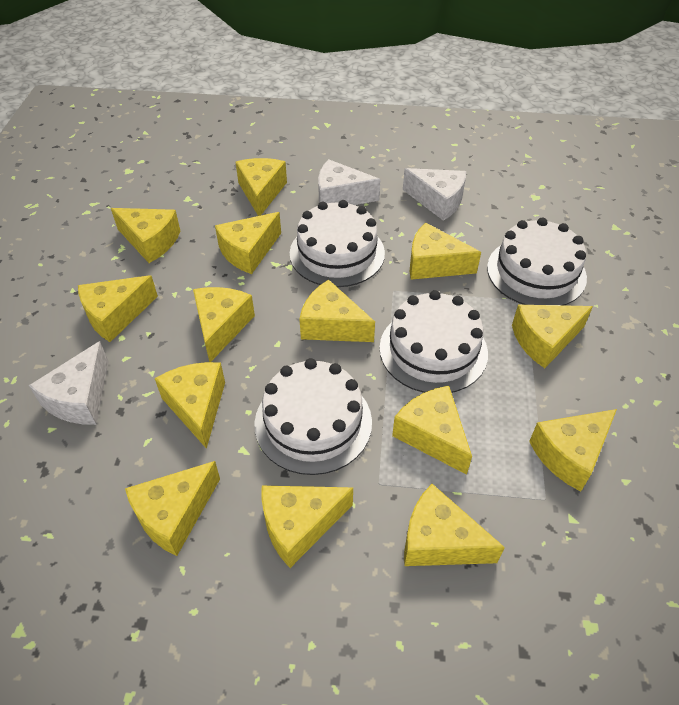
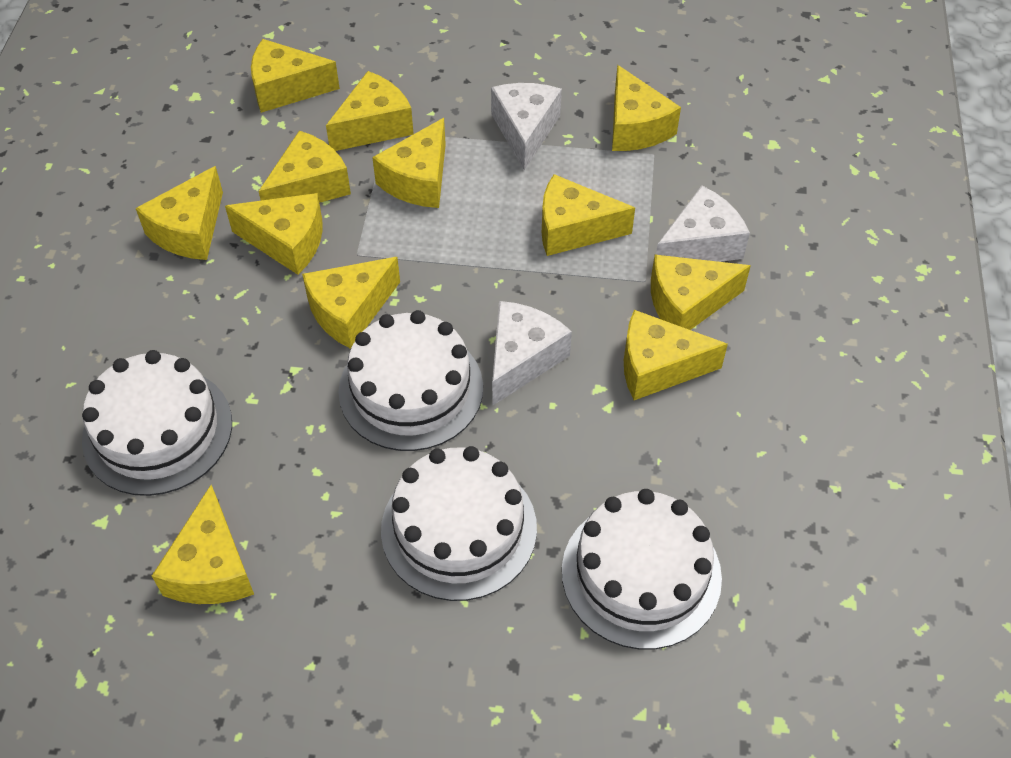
yellow cheese: 14 -> 12

